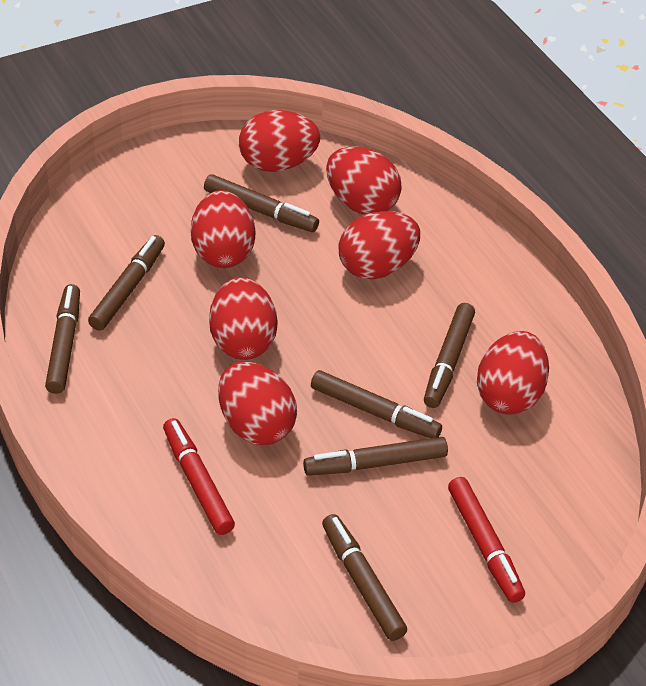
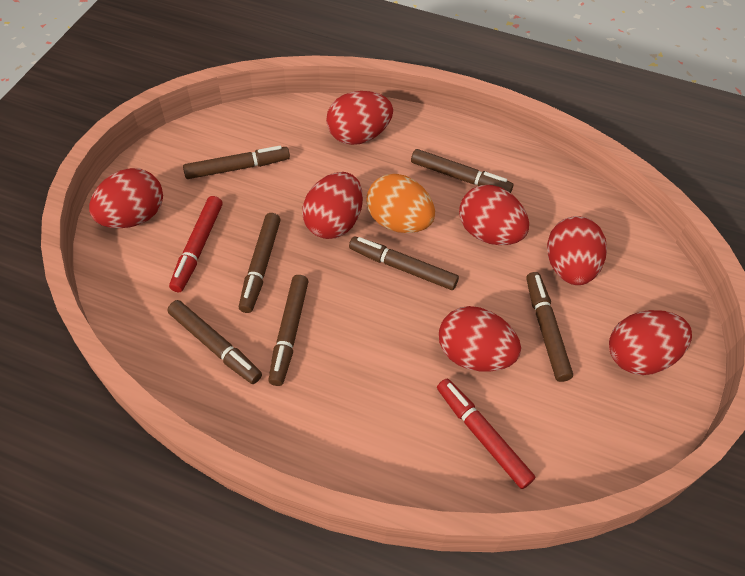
orange egg: 0 -> 1

